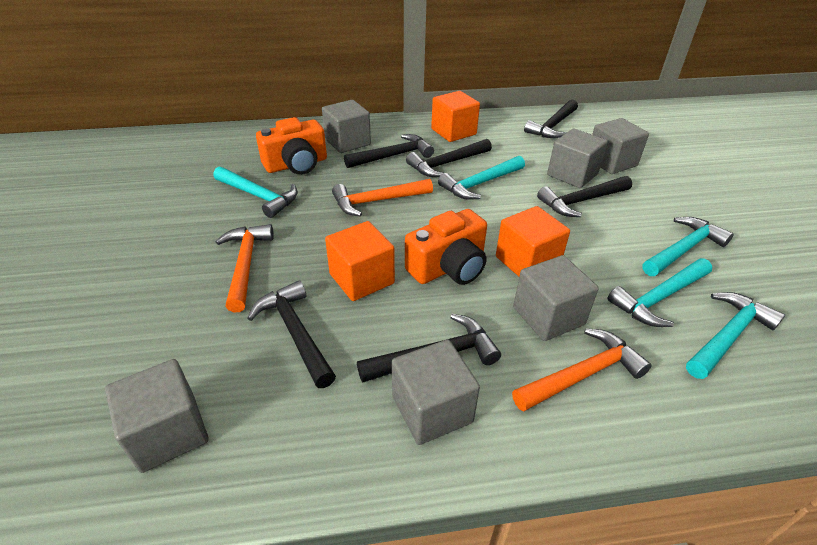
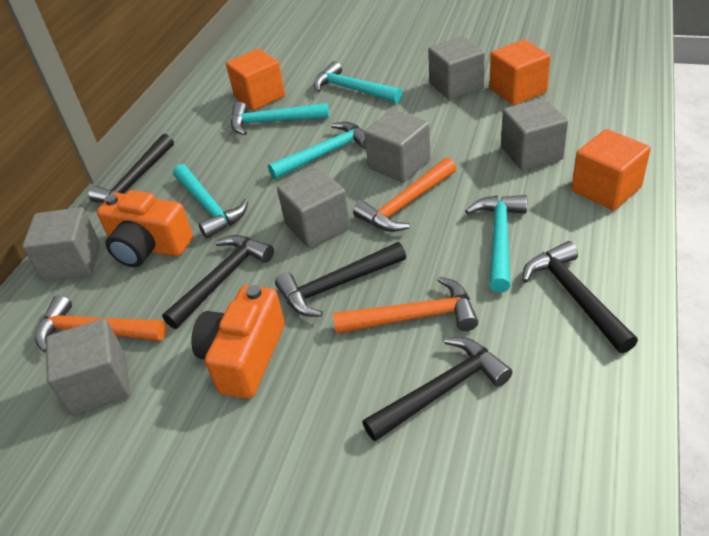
black hammer: 6 -> 5

